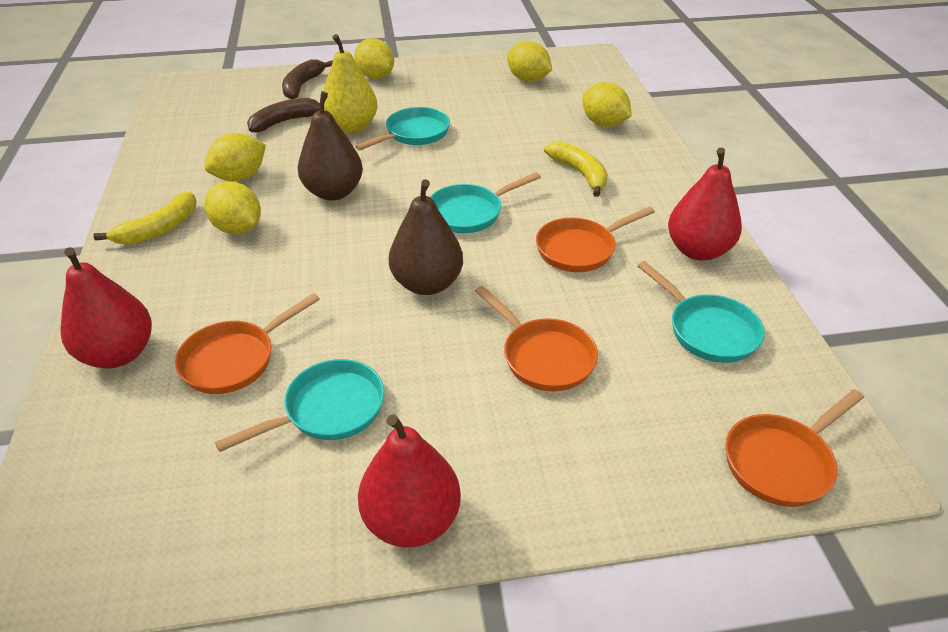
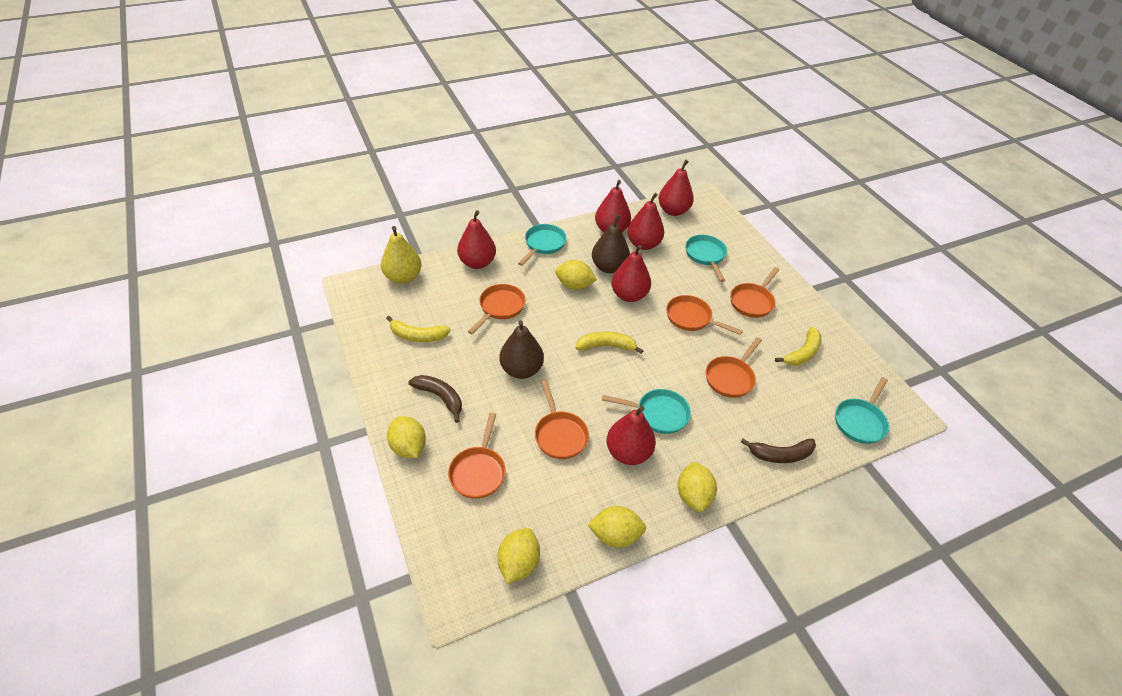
orange pan: 4 -> 6
red pear: 3 -> 6
yellow banana: 2 -> 3

